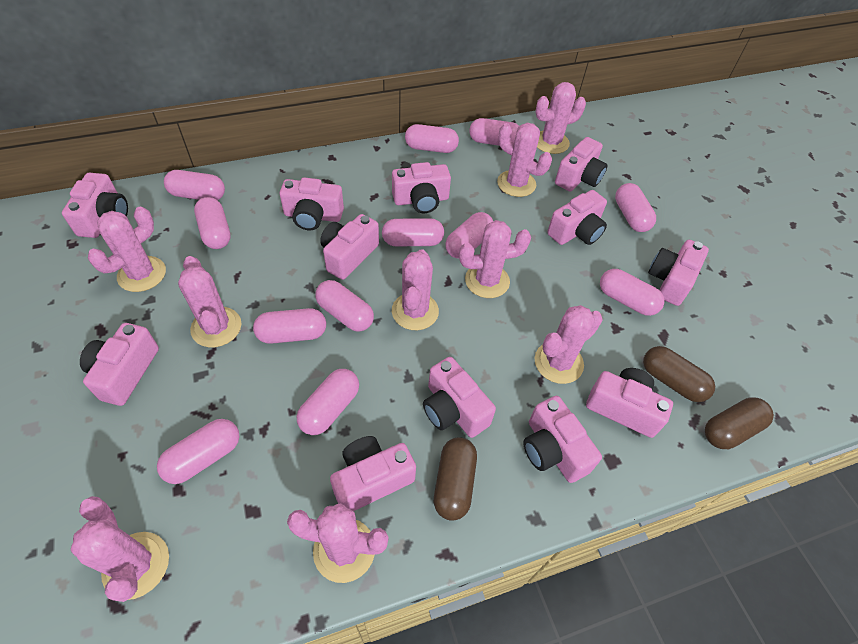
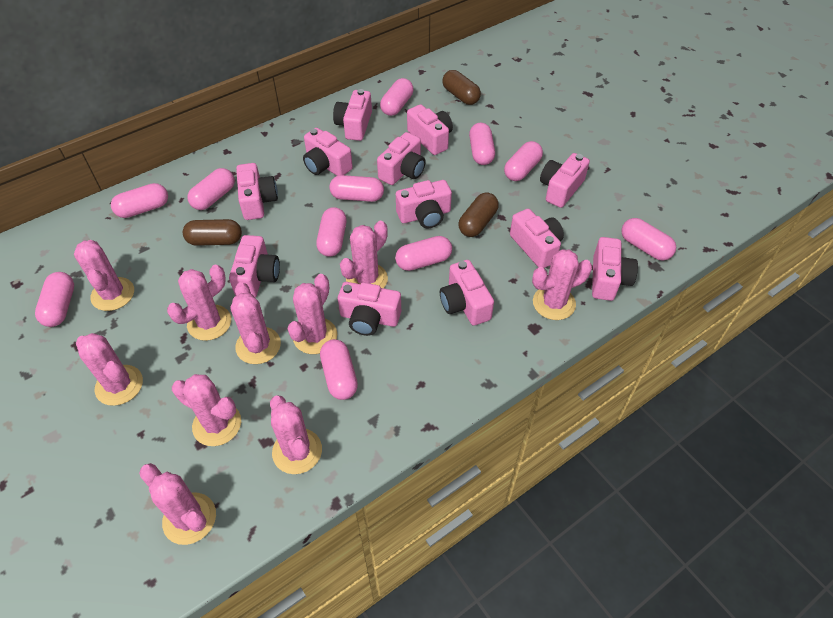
pink cactus: 9 -> 10
pink capsule: 12 -> 11

